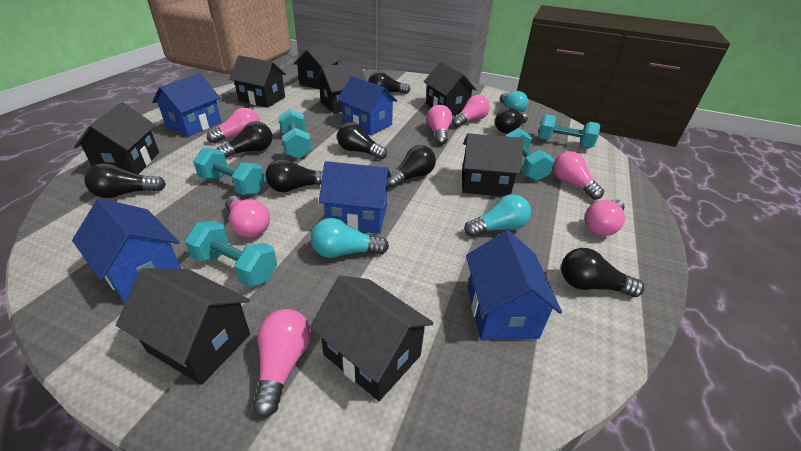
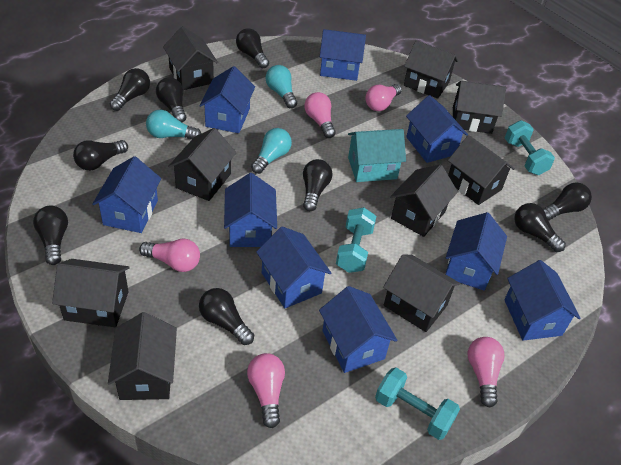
black house: 8 -> 9
black light bulb: 8 -> 9
blue house: 5 -> 9
pink light bulb: 7 -> 5
turquoise dumbbell: 5 -> 3
turquoise house: 0 -> 1

